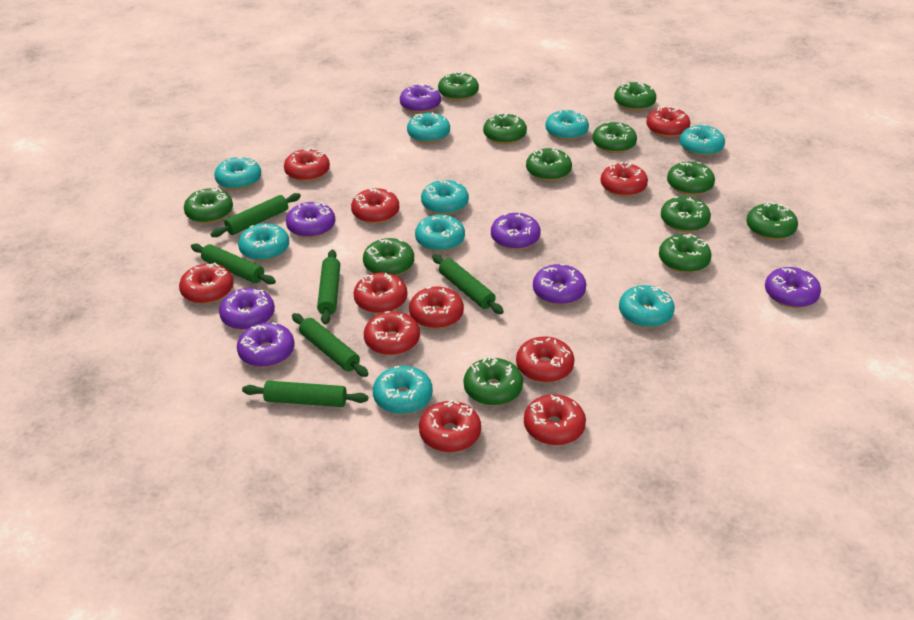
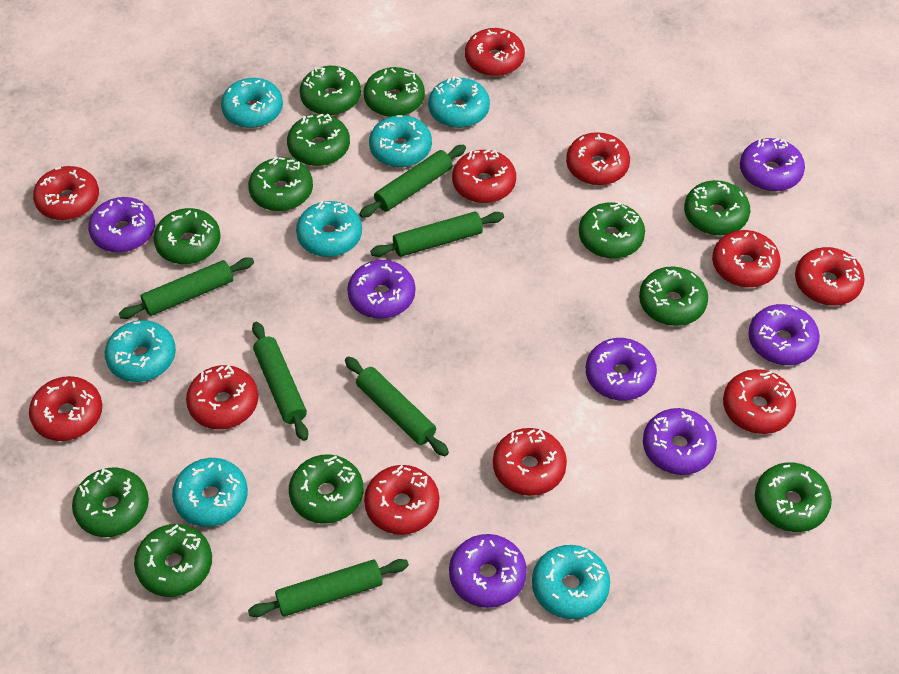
turquoise donut: 9 -> 7

